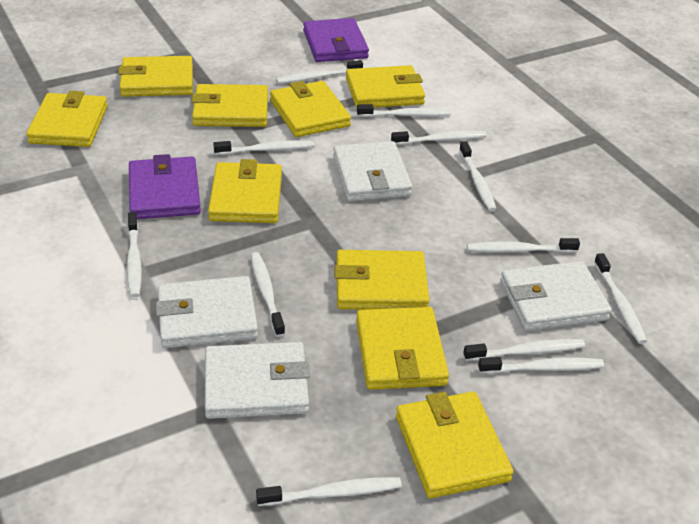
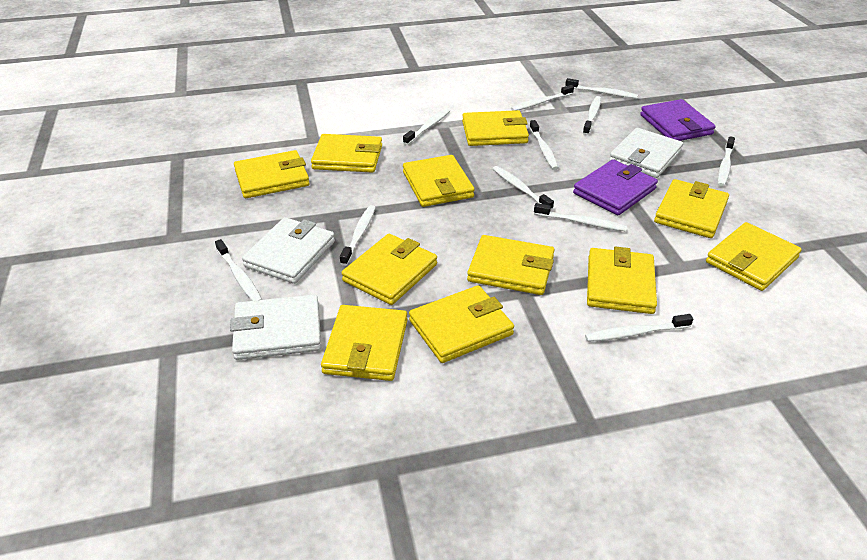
white toothbrush: 12 -> 11
white wallet: 4 -> 3
yellow wallet: 9 -> 11

